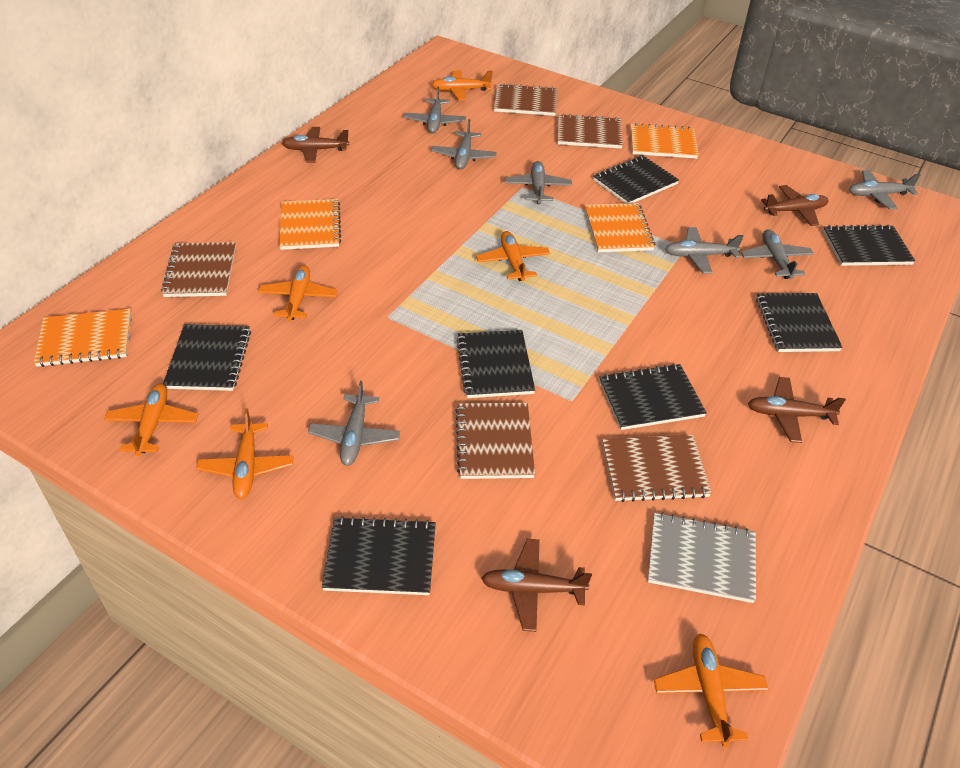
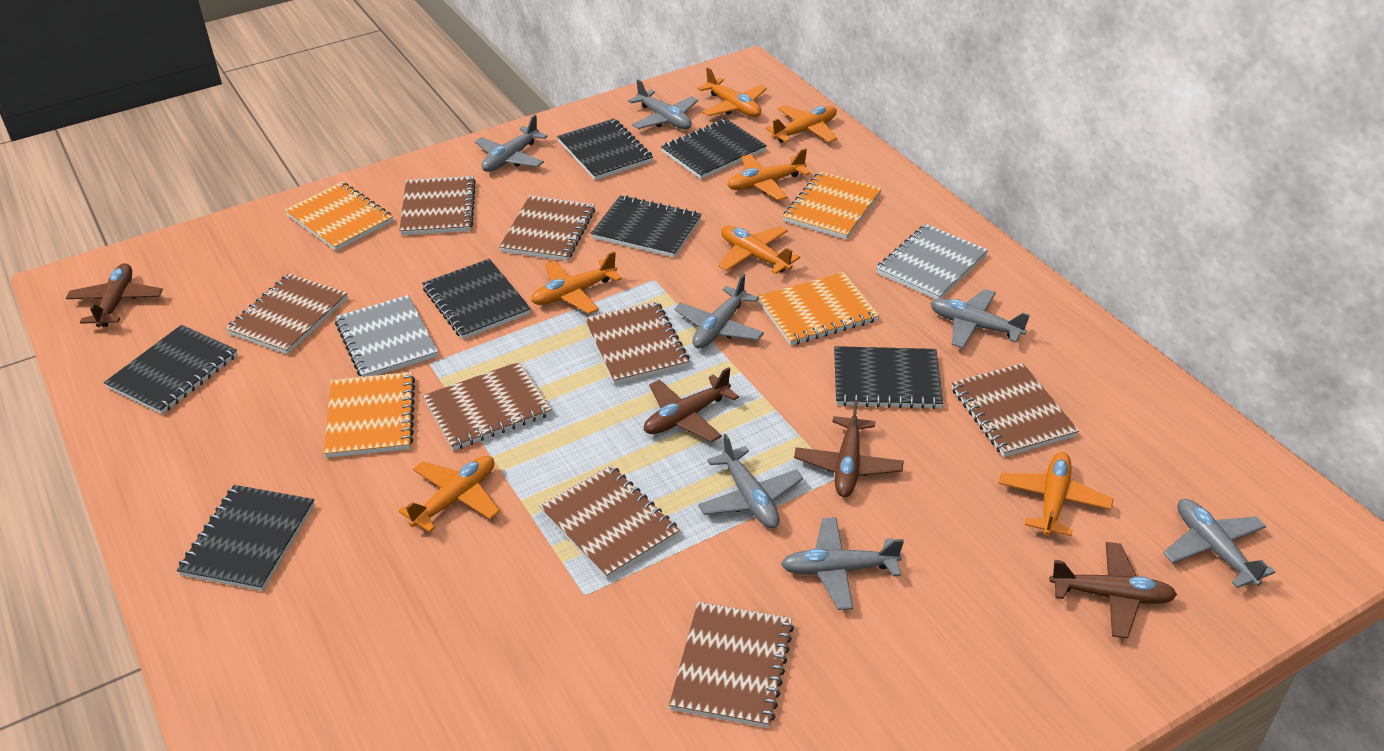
brown notebook: 5 -> 8
grey notebook: 1 -> 2
orange plane: 6 -> 7

